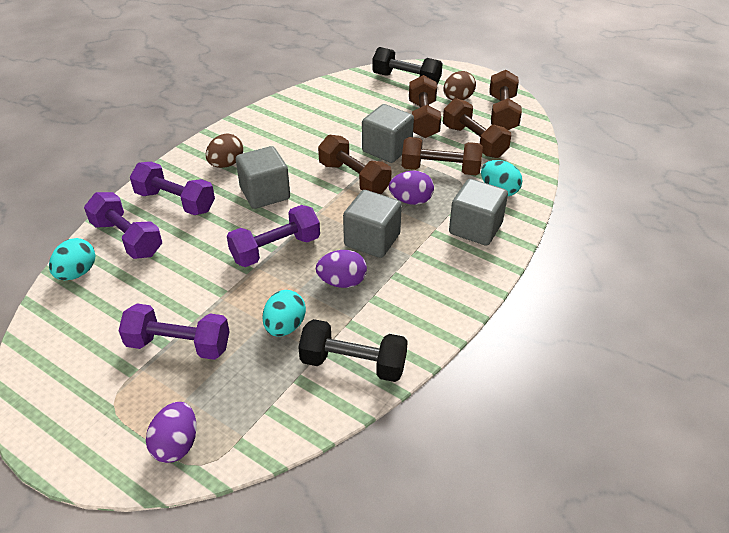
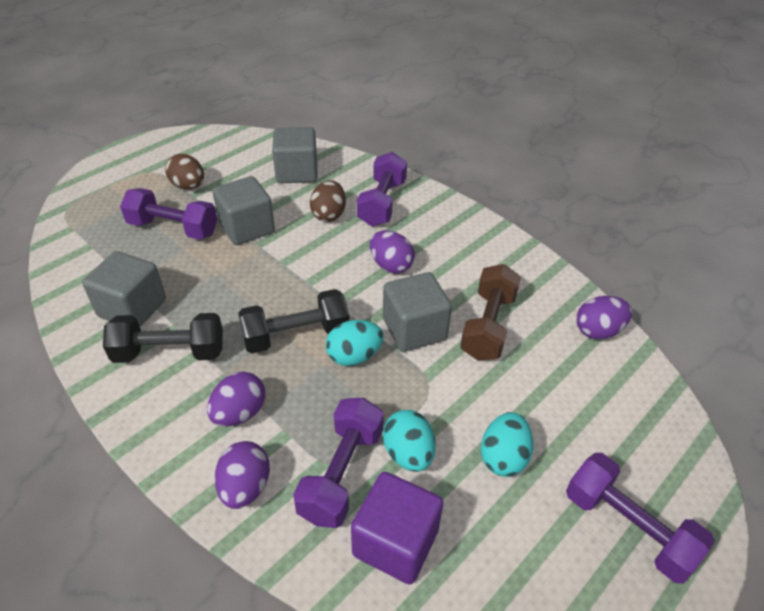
brown dumbbell: 5 -> 1
purple cube: 0 -> 1
purple egg: 3 -> 4

